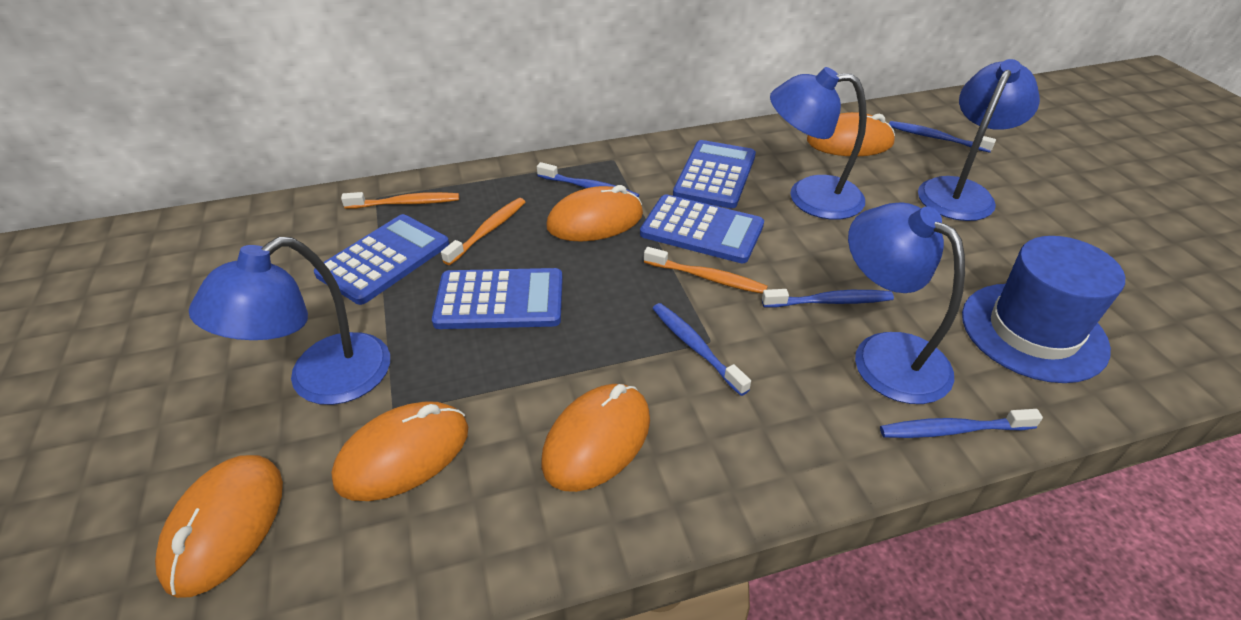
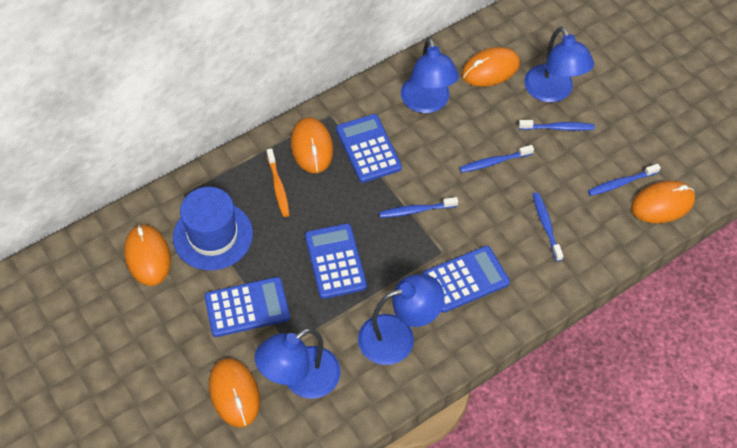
orange toothbrush: 3 -> 1

